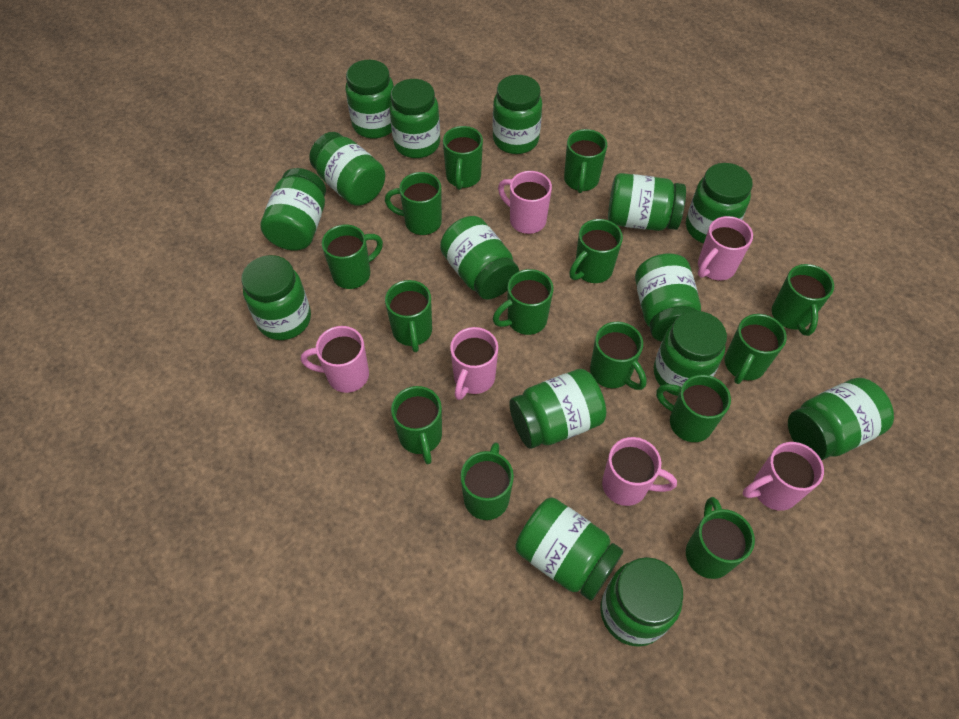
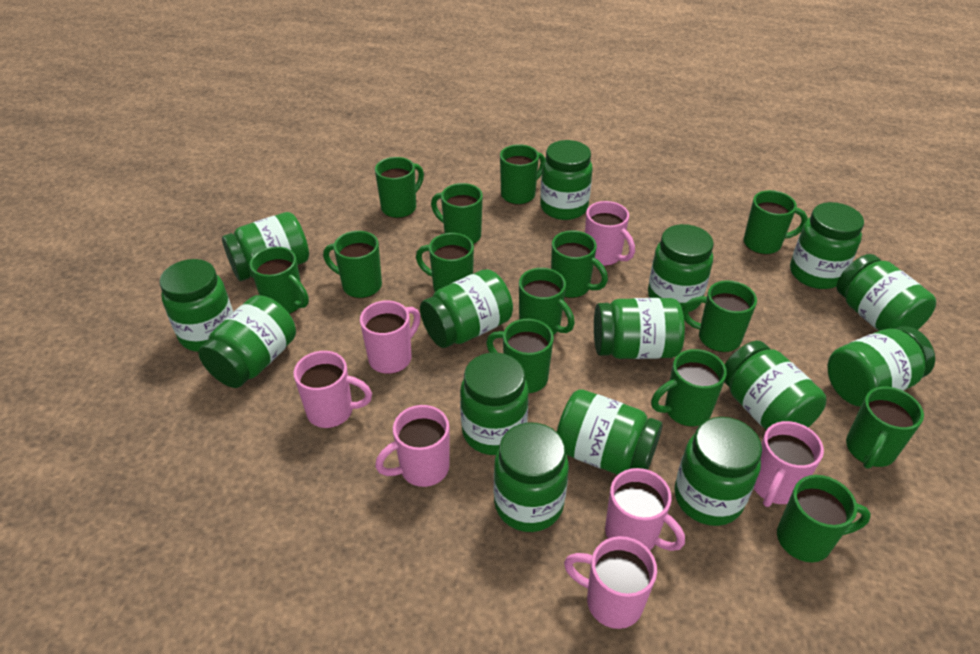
pink mug: 6 -> 7

